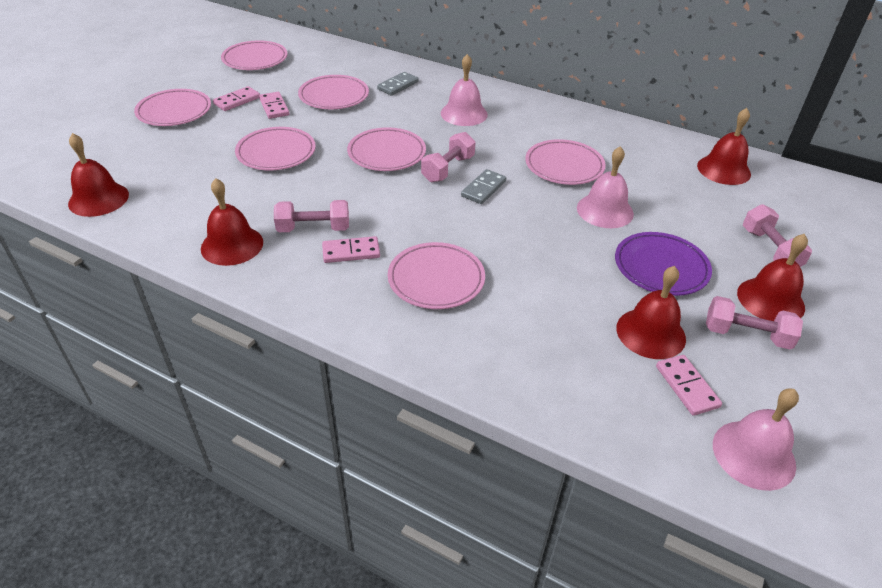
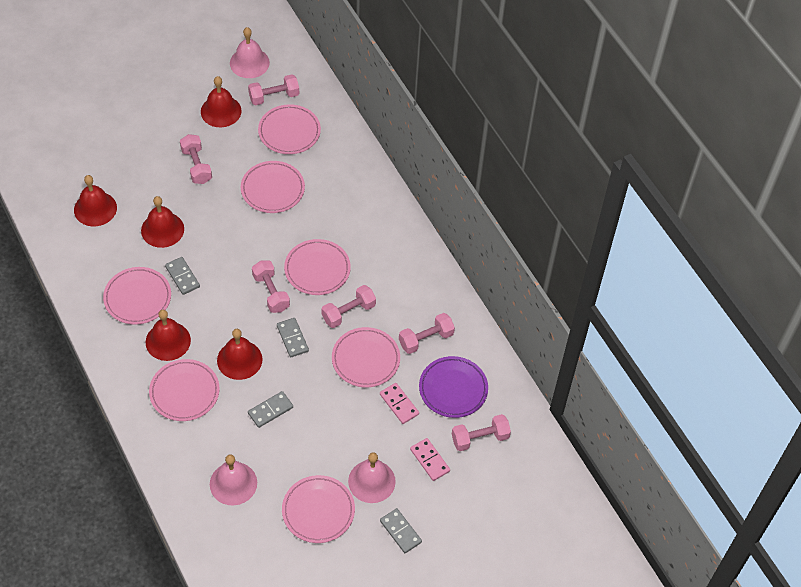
grey domino: 2 -> 4
pink domino: 4 -> 2
pink dumbbell: 4 -> 6

